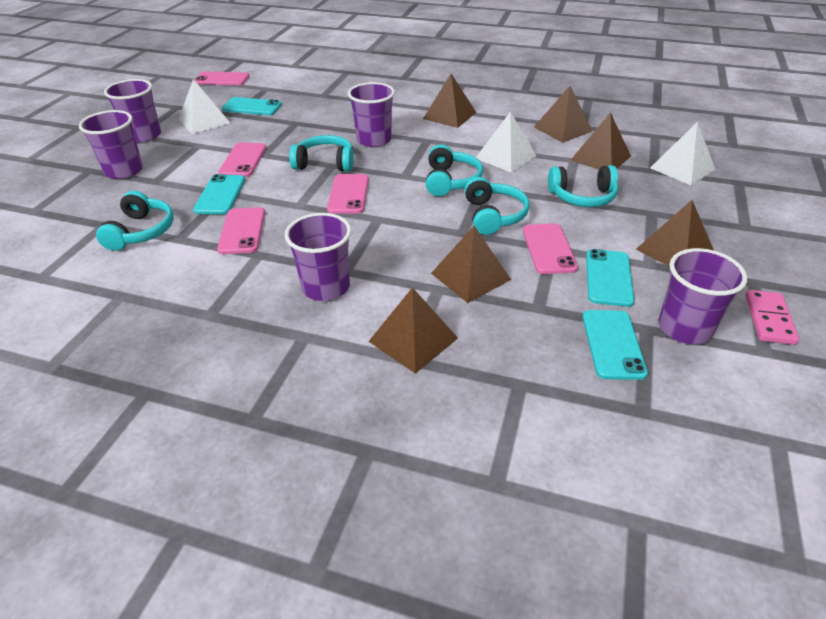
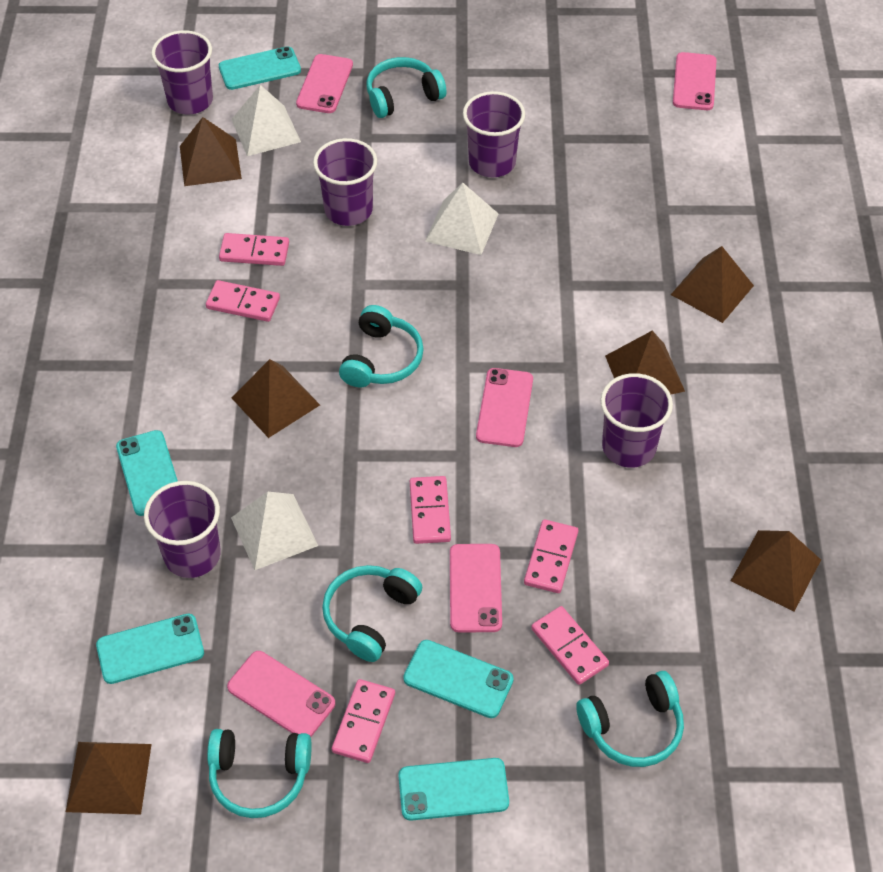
pink domino: 1 -> 6
turquoise phone: 4 -> 5

